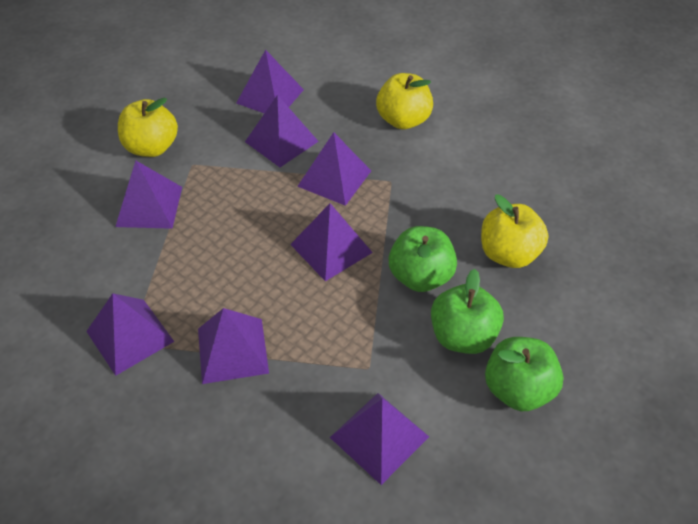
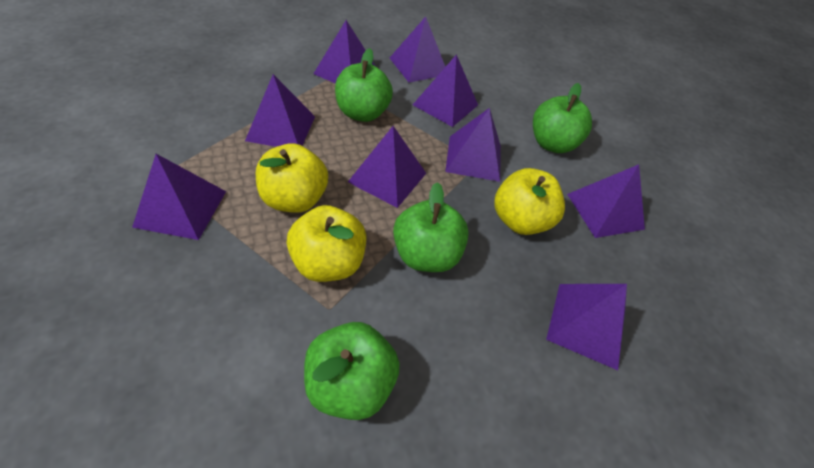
green apple: 3 -> 4
purple pyramid: 8 -> 9

